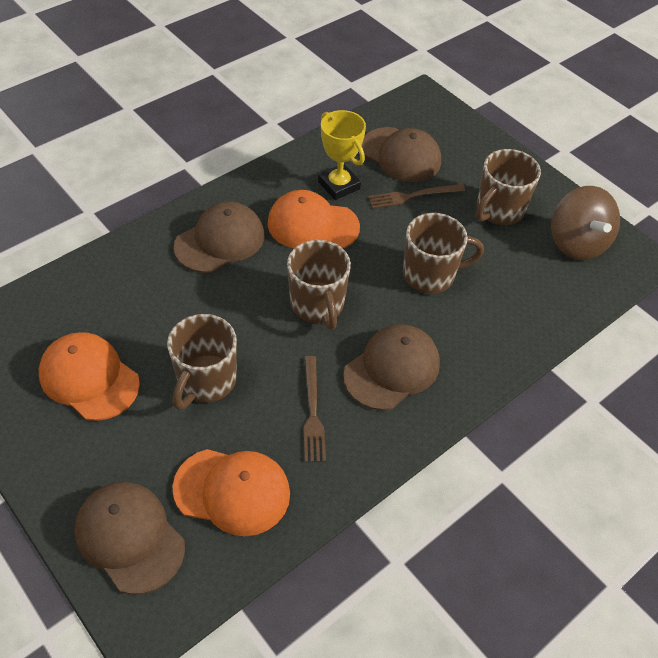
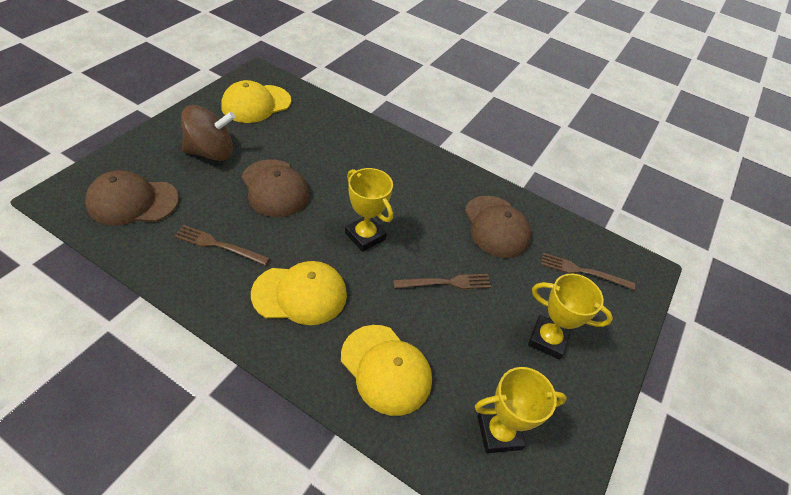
brown cap: 4 -> 3
brown fork: 2 -> 3
brown mug: 4 -> 0
orange cap: 3 -> 0
yellow cap: 0 -> 3
yellow trophy: 1 -> 3

